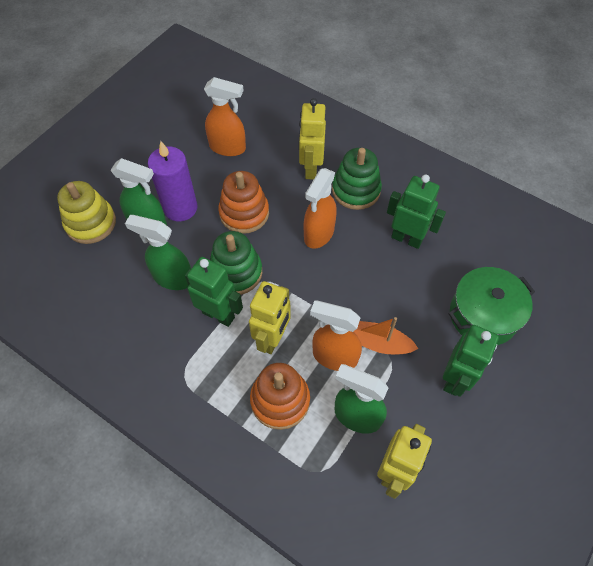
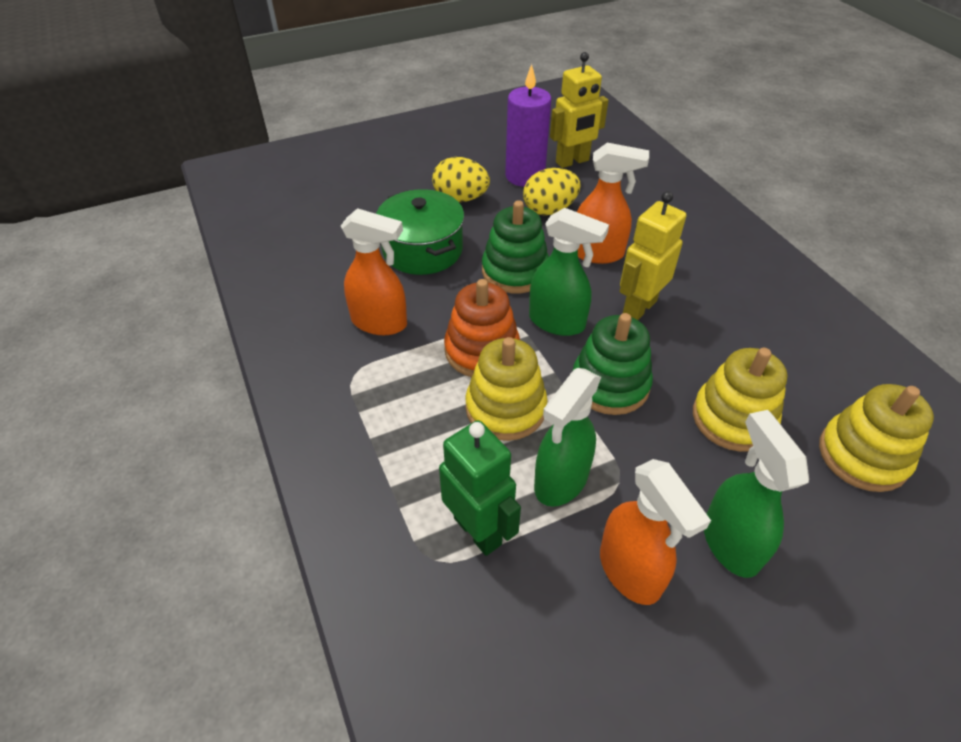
green robot: 3 -> 1
orange boat: 1 -> 0
orange stacking toy: 2 -> 1
yellow egg: 0 -> 2
yellow robot: 3 -> 2
yellow stacking toy: 1 -> 3

